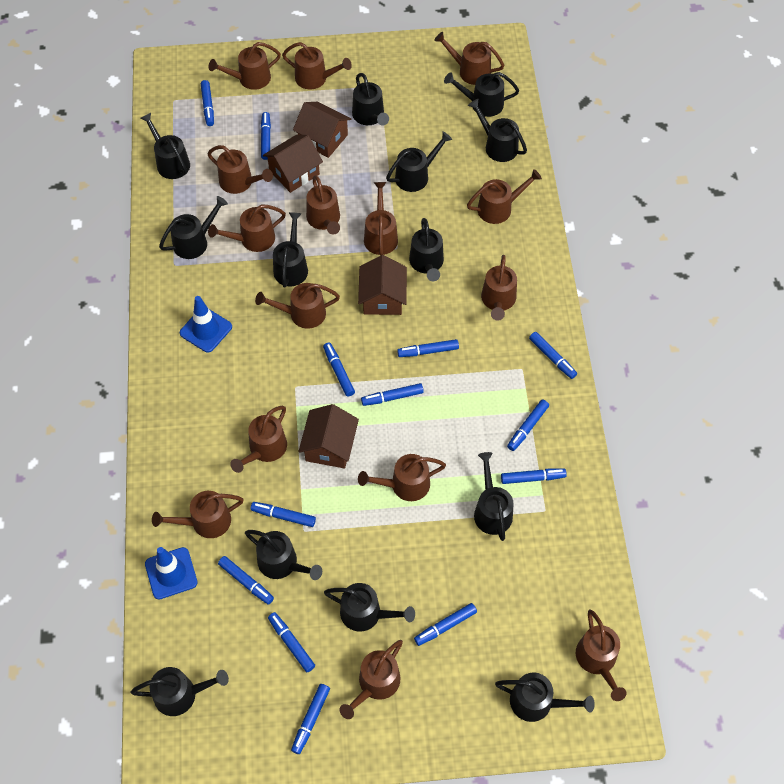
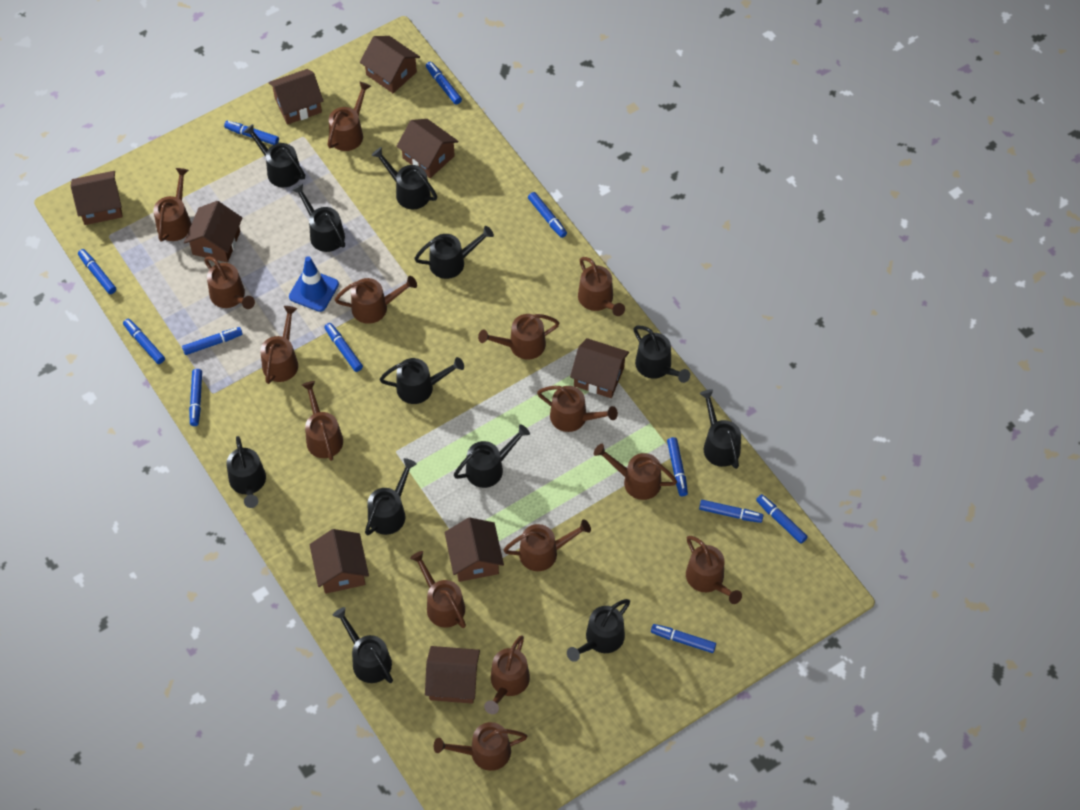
black watering can: 13 -> 12
blue marker: 13 -> 12
blue traffic cone: 2 -> 1
brown house: 4 -> 9

